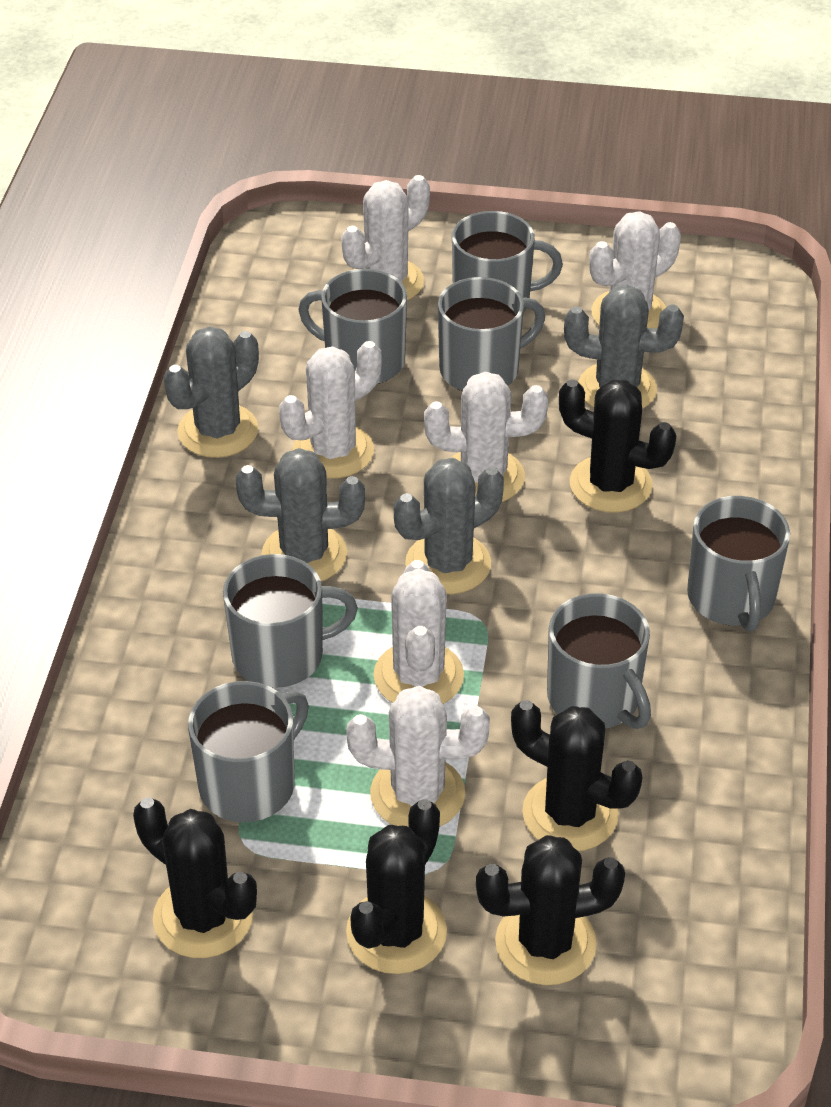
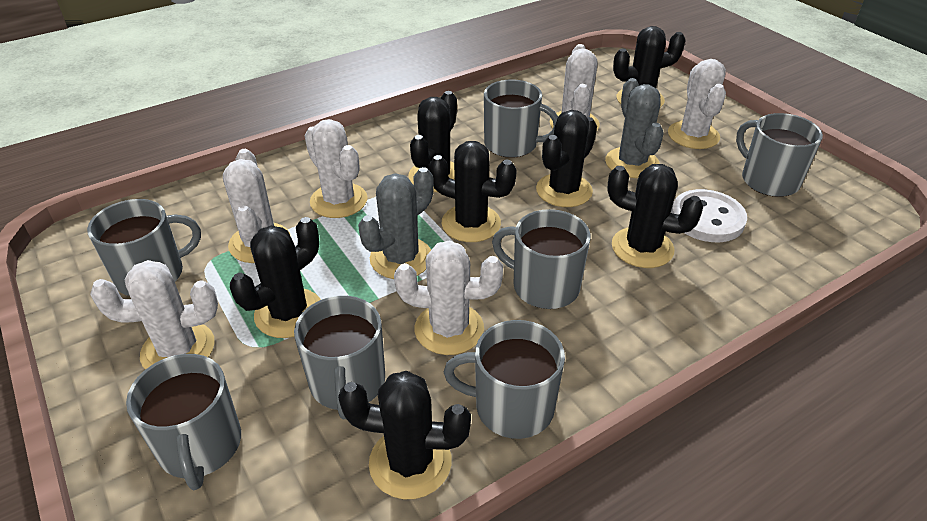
black cactus: 5 -> 7
grey cactus: 4 -> 2
white button: 0 -> 1

